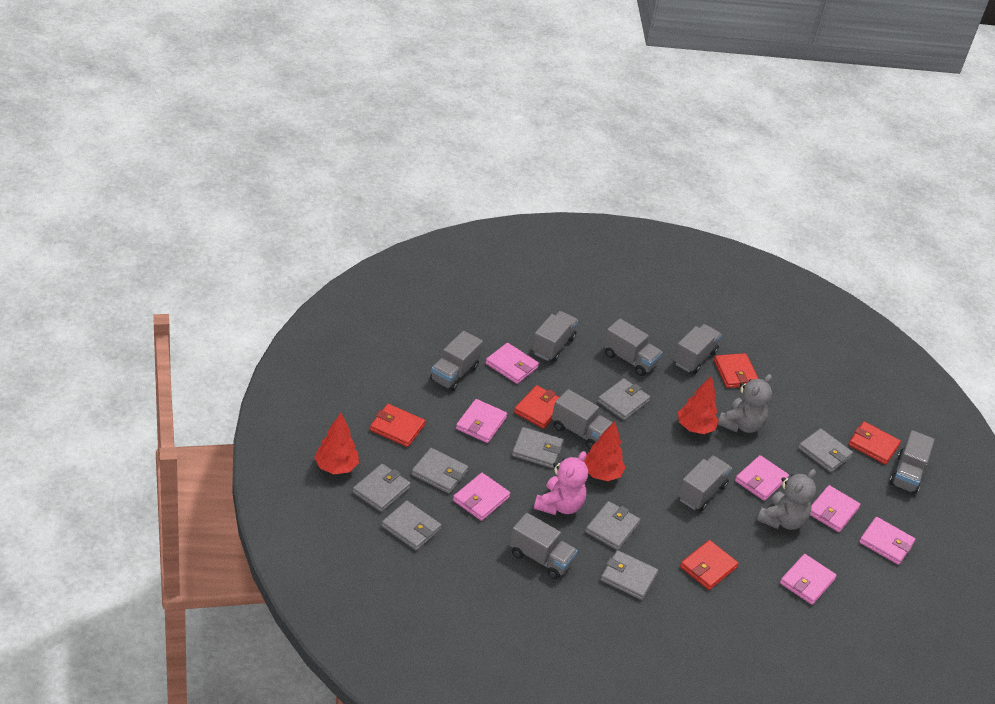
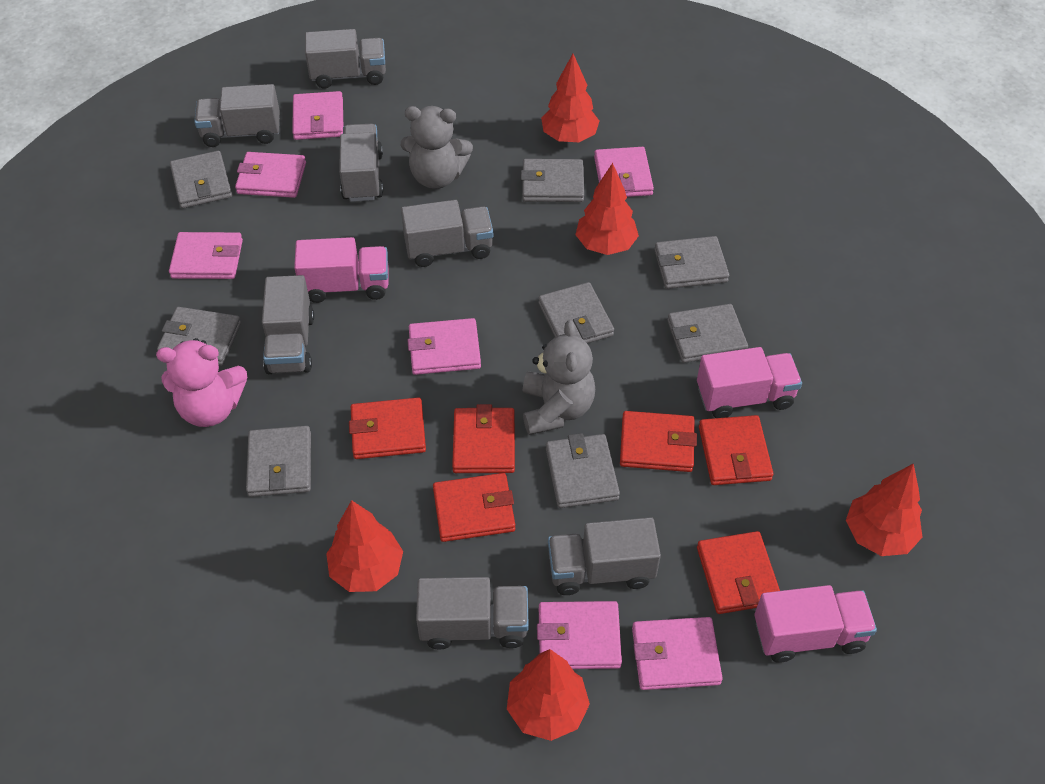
grey truck: 8 -> 7
pink truck: 0 -> 3
red tree: 3 -> 5
red wallet: 5 -> 6

